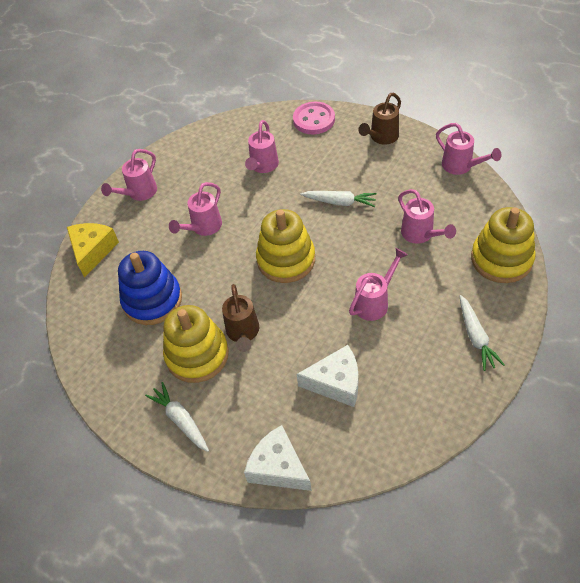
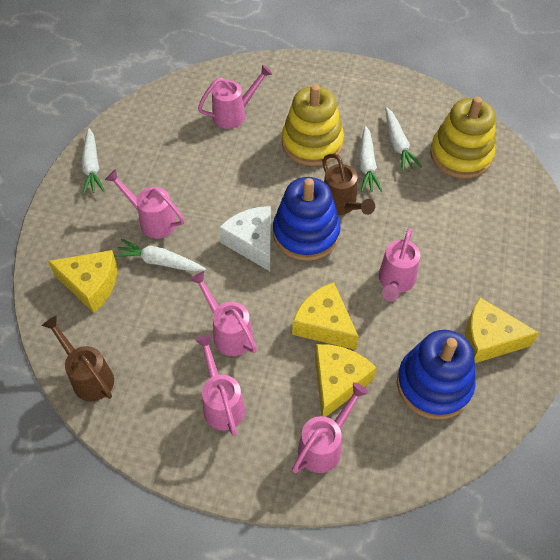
blue stacking toy: 1 -> 2
pink button: 1 -> 0
white carrot: 3 -> 4
white cheese: 2 -> 1
yellow cheese: 1 -> 4
yellow stacking toy: 3 -> 2

